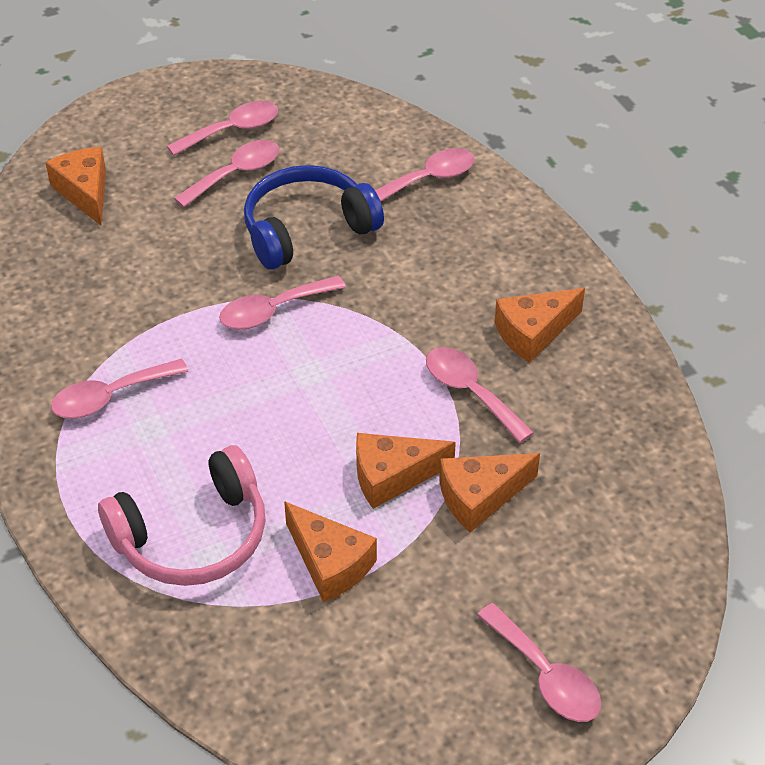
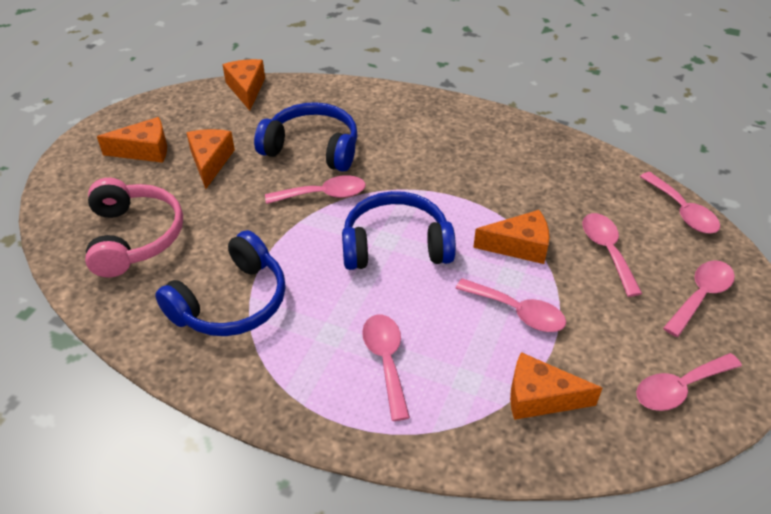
blue headphones: 1 -> 3

